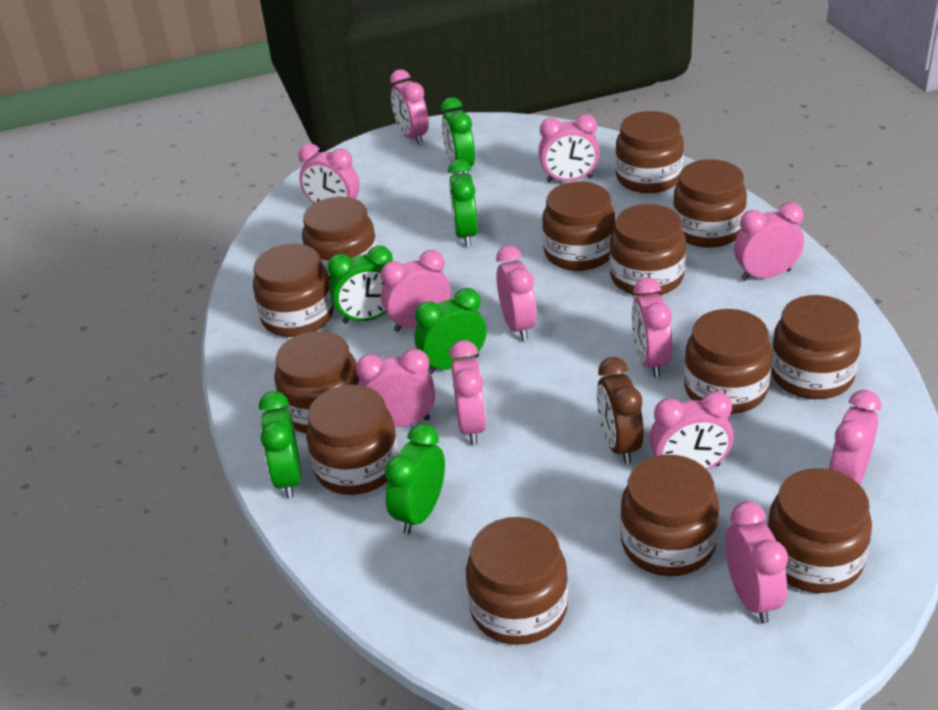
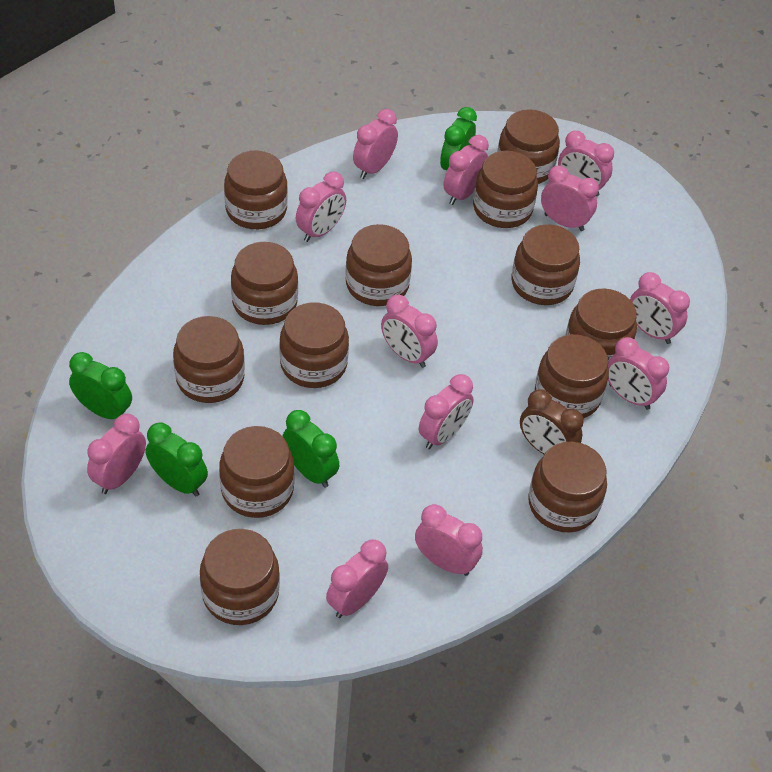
green clock: 6 -> 4

